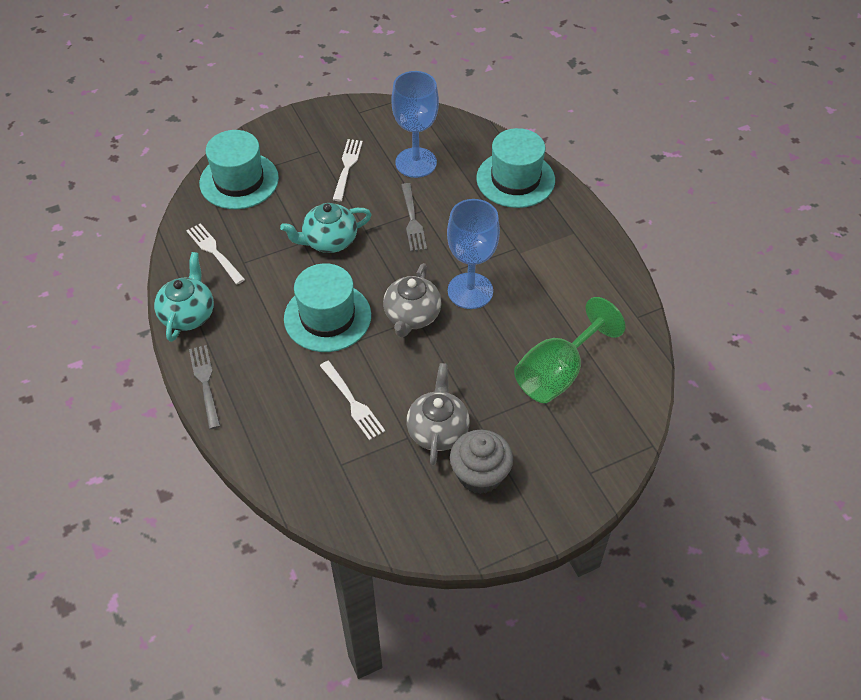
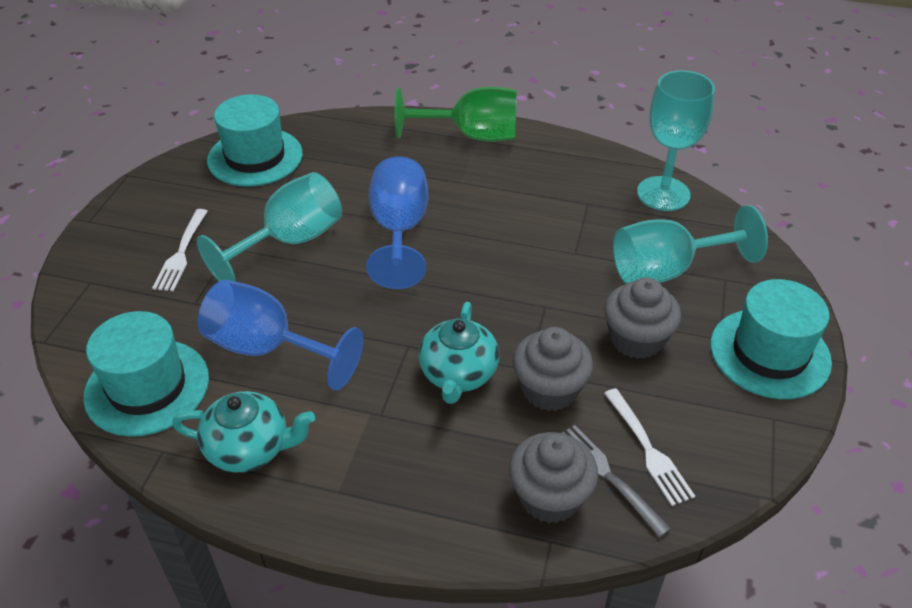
grey cupcake: 1 -> 3
grey fork: 2 -> 1
grey teapot: 2 -> 0
turquoise goblet: 0 -> 3
white fork: 3 -> 2

